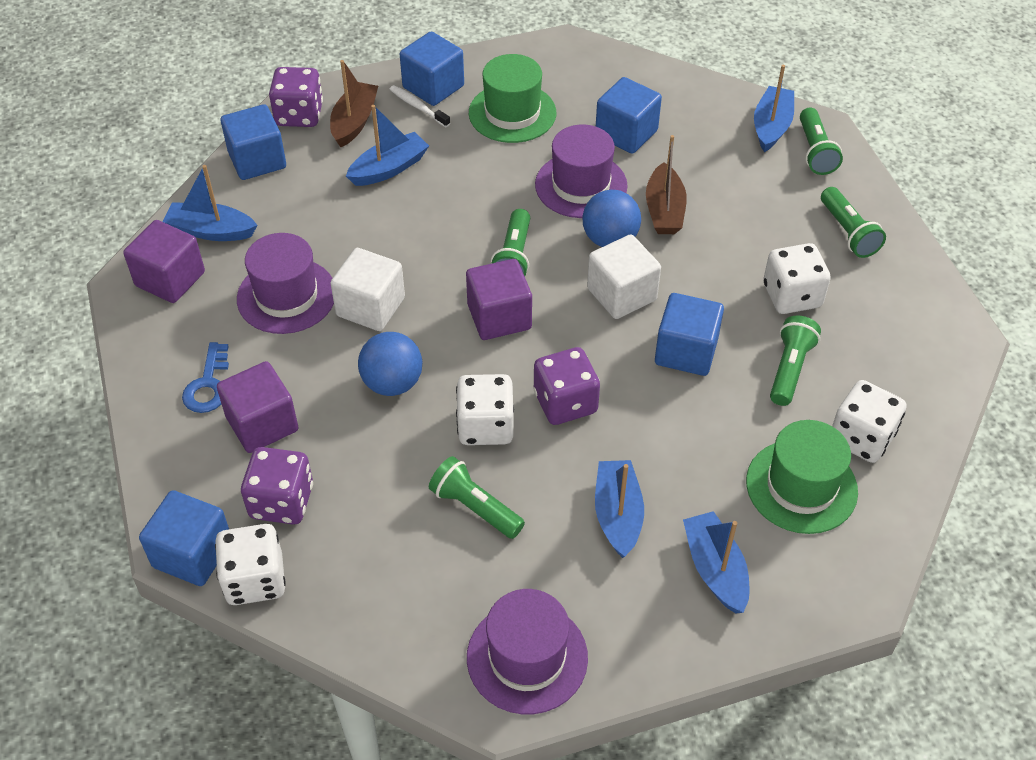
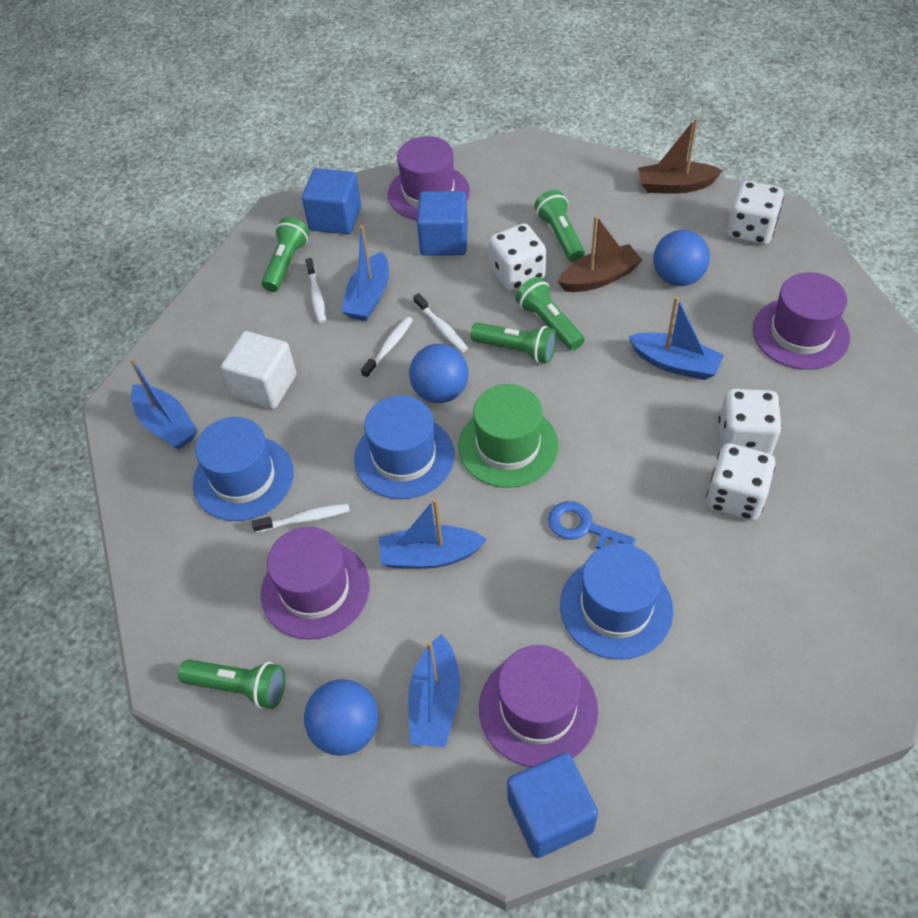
blue ball: 2 -> 3
blue cube: 5 -> 3
blue hat: 0 -> 3
green hat: 2 -> 1
purple cube: 3 -> 0
purple dice: 3 -> 0
purple hat: 3 -> 4
white cube: 2 -> 1
white toothbrush: 1 -> 4

